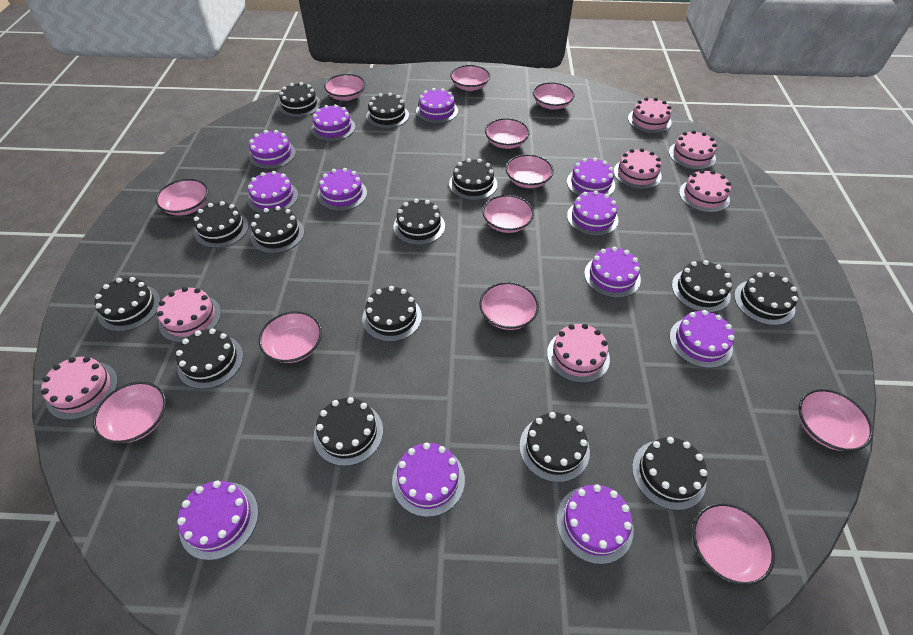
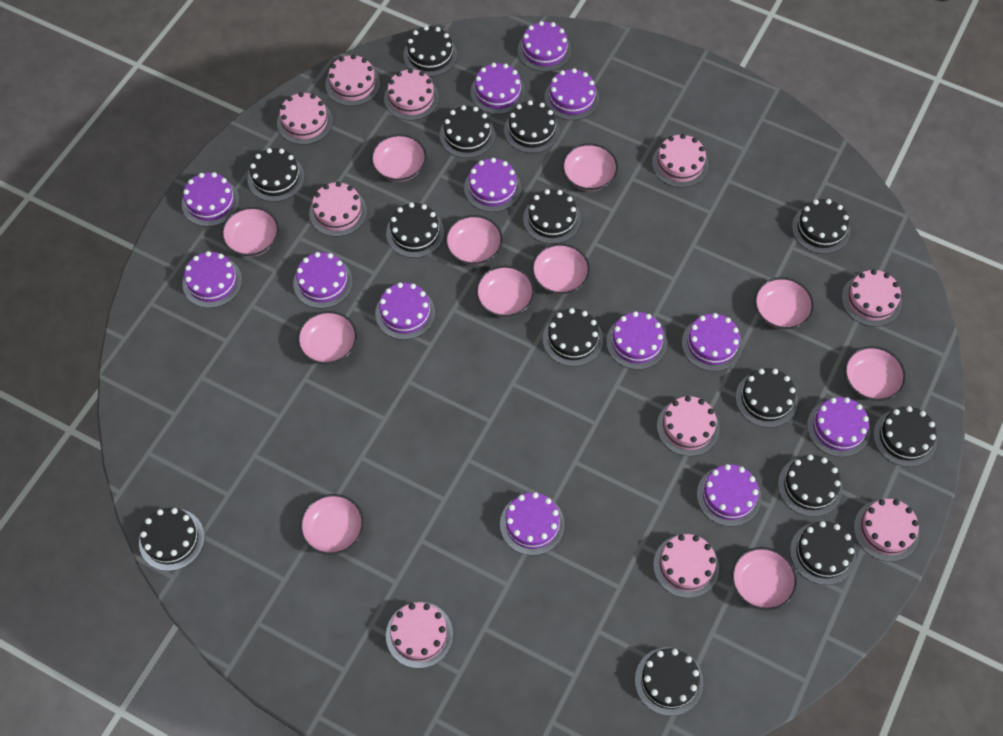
pink bowl: 12 -> 11
pink cake: 7 -> 10
purple cake: 12 -> 13

